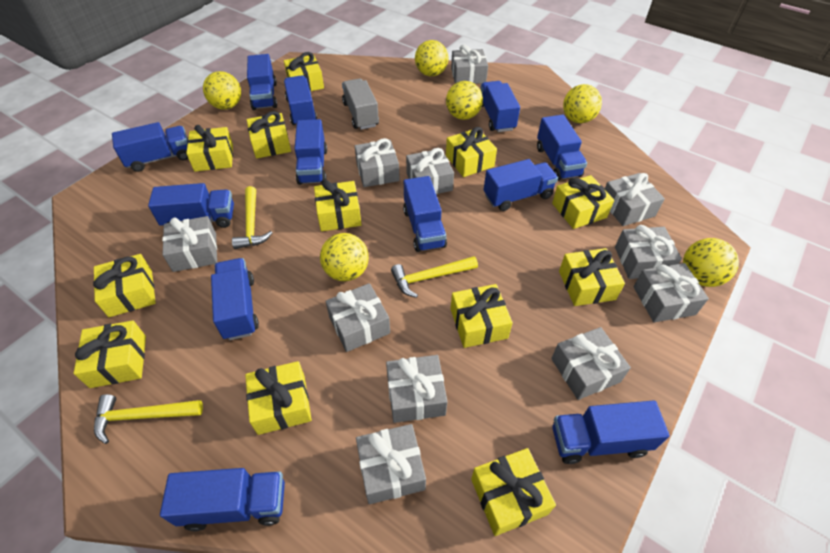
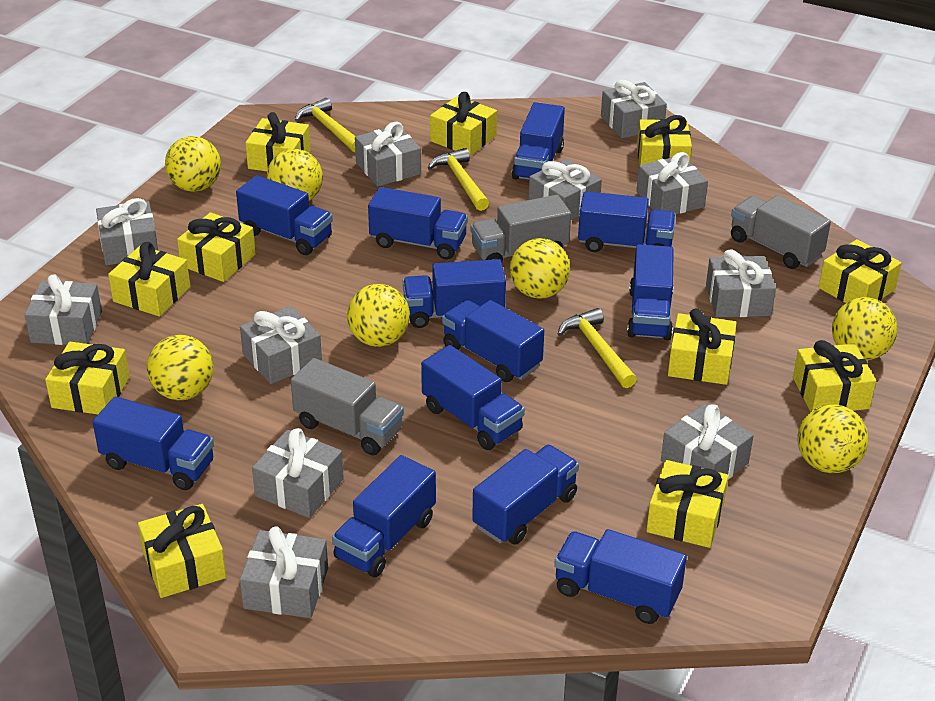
grey truck: 1 -> 3
yellow ball: 6 -> 7
yellow gift: 12 -> 11

